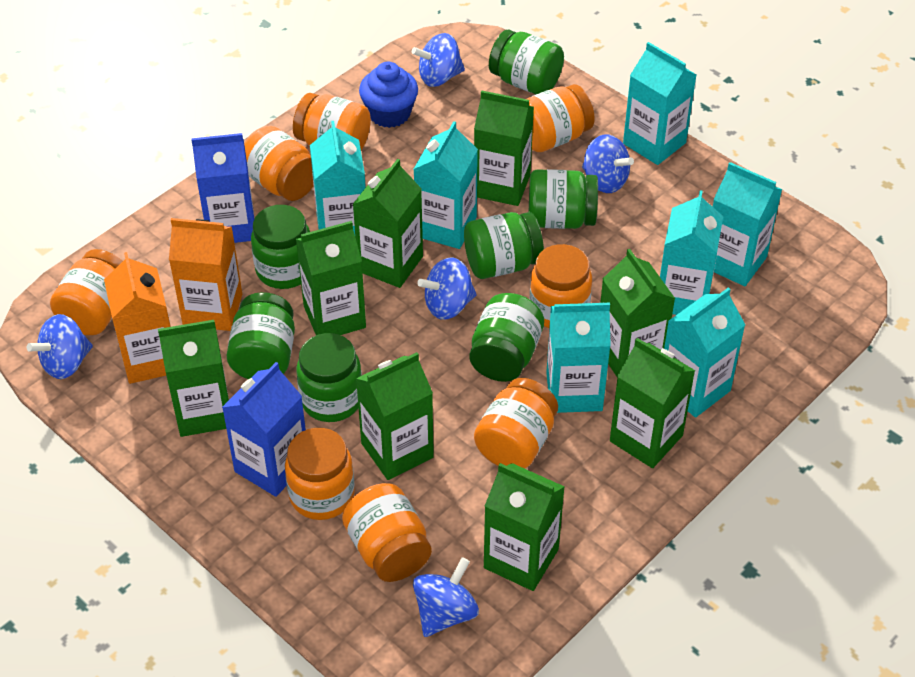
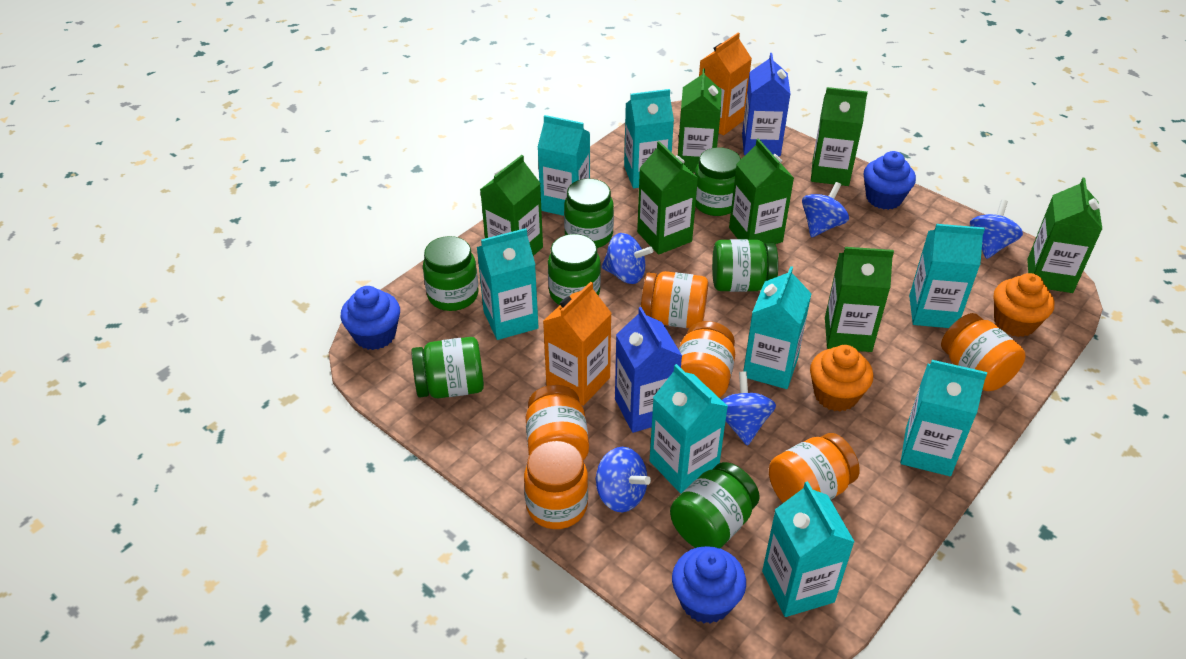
blue cupcake: 1 -> 3
green carton: 8 -> 7
orange cupcake: 0 -> 2
orange jar: 8 -> 6
turquoise carton: 7 -> 8

